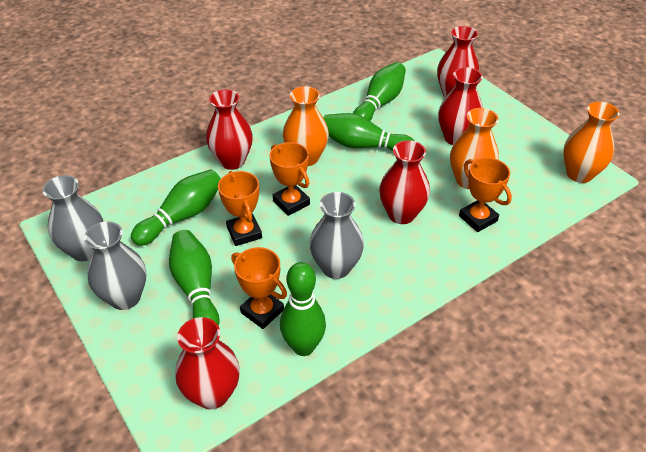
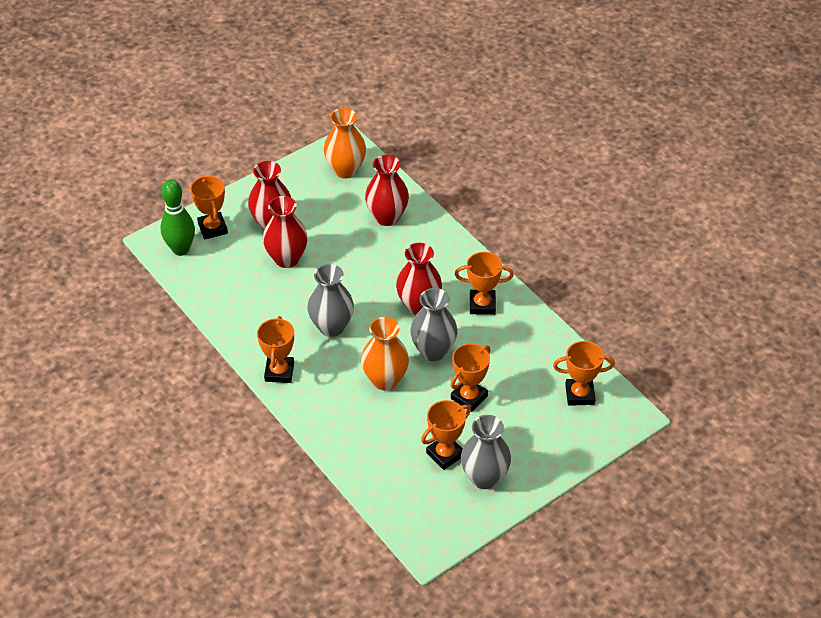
green bowling pin: 5 -> 1
orange trophy: 4 -> 6
orange vase: 3 -> 2
red vase: 5 -> 4

